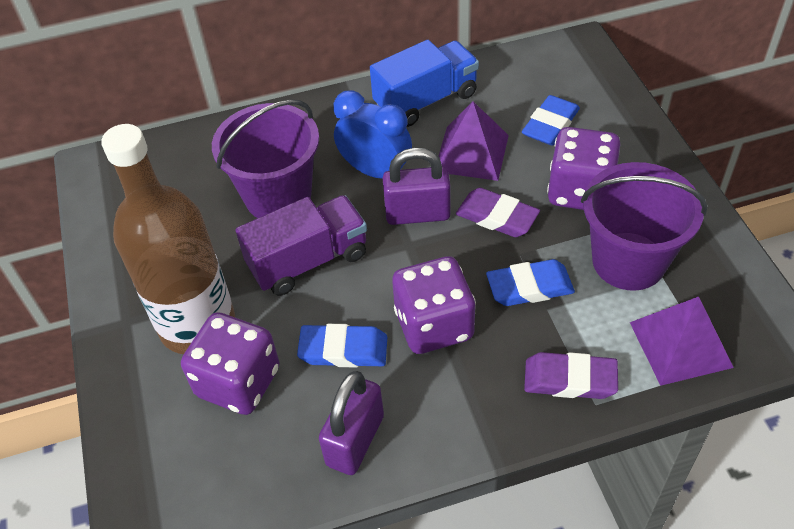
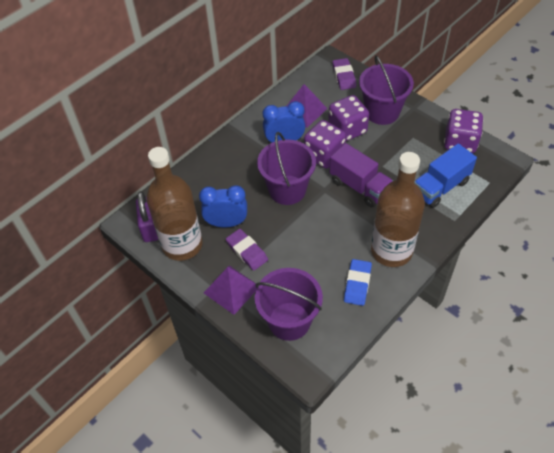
blue clock: 1 -> 2
blue eraser: 3 -> 1
brown bottle: 1 -> 2
purple bucket: 2 -> 3
purple padlock: 2 -> 1

